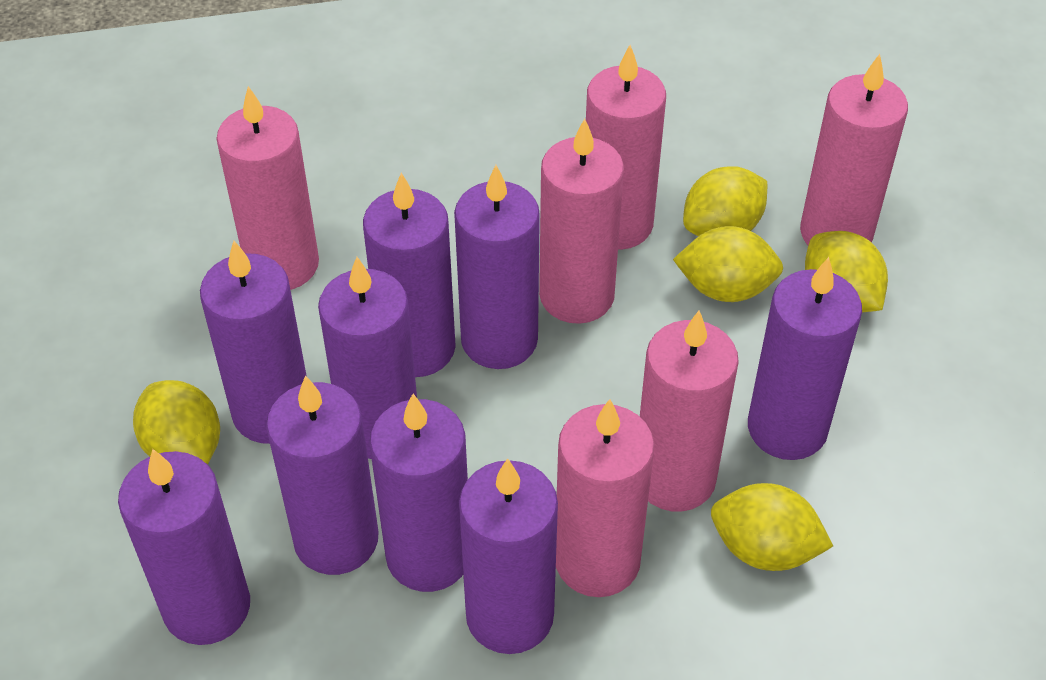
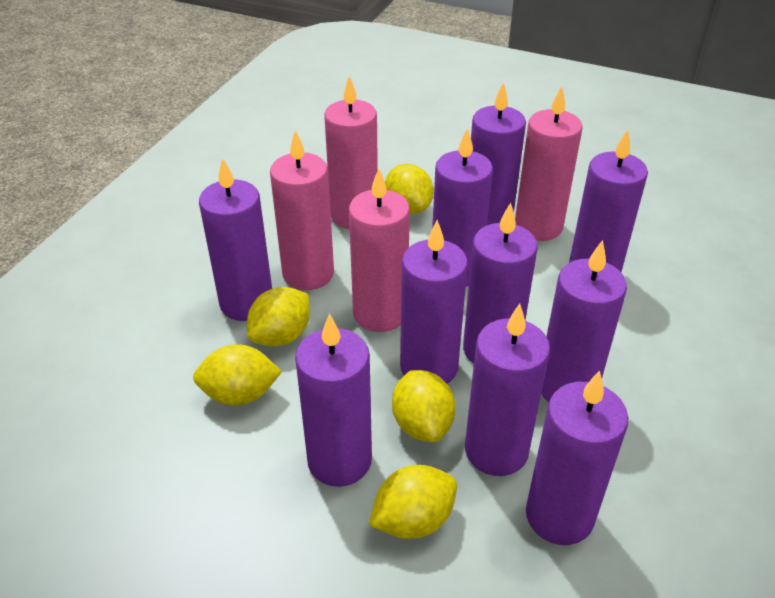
pink candle: 6 -> 4
purple candle: 9 -> 10

